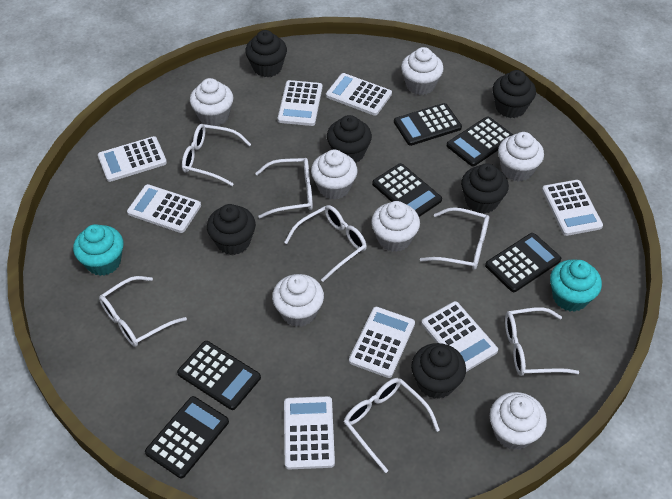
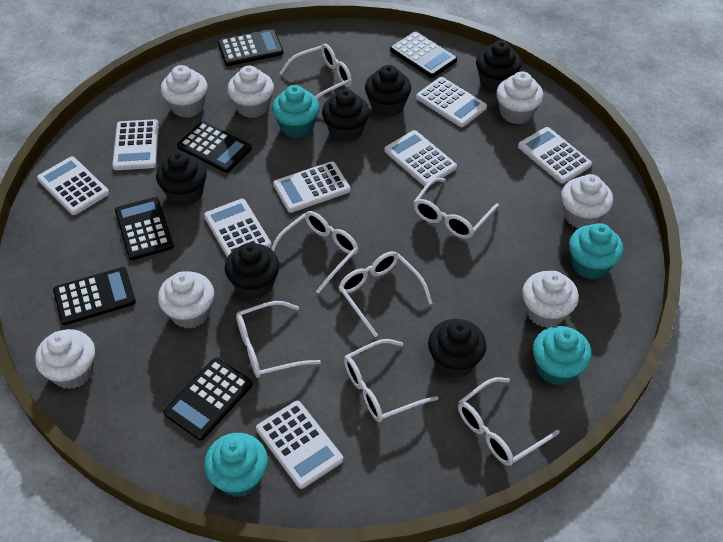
turquoise cupcake: 2 -> 4

